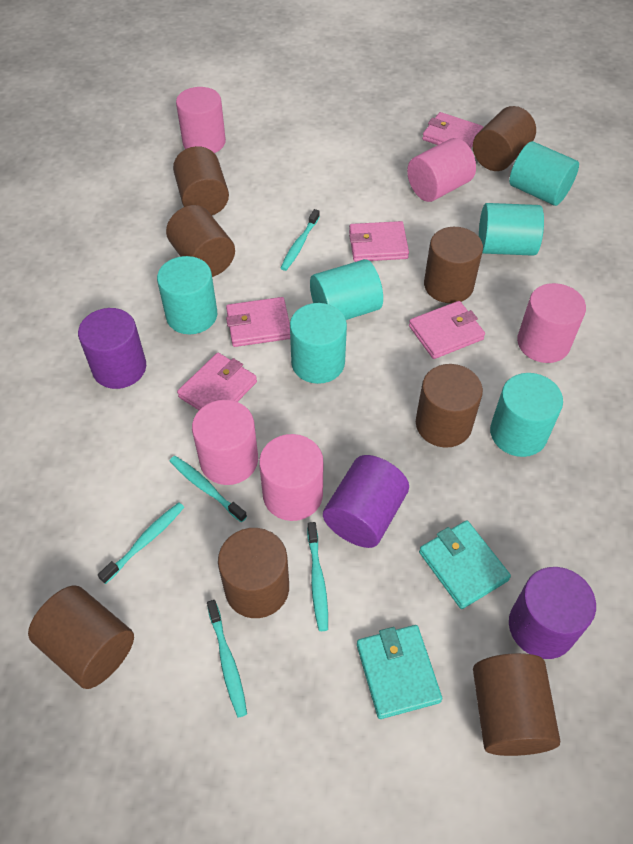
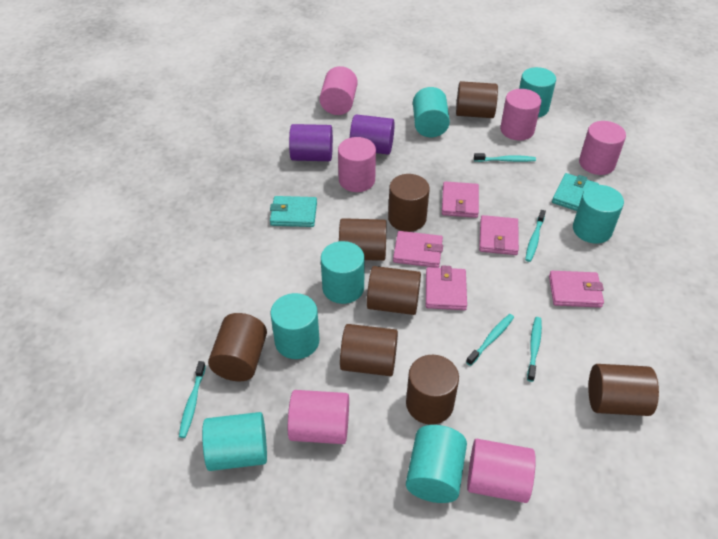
pink cylinder: 5 -> 6
purple cylinder: 3 -> 2
turquoise cylinder: 6 -> 7

